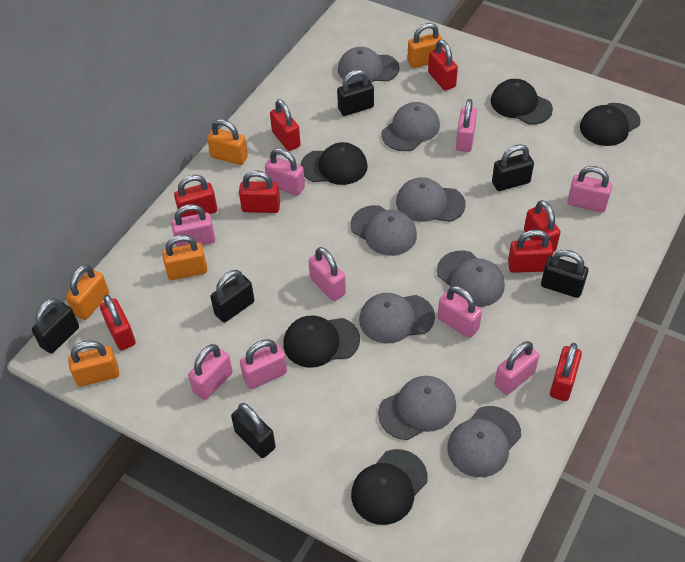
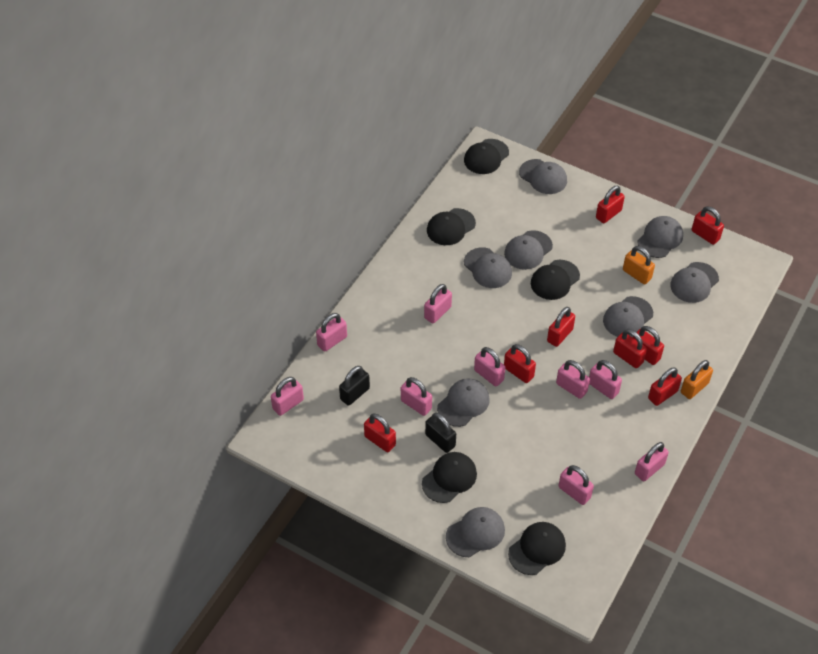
black padlock: 6 -> 2
orange padlock: 5 -> 2

